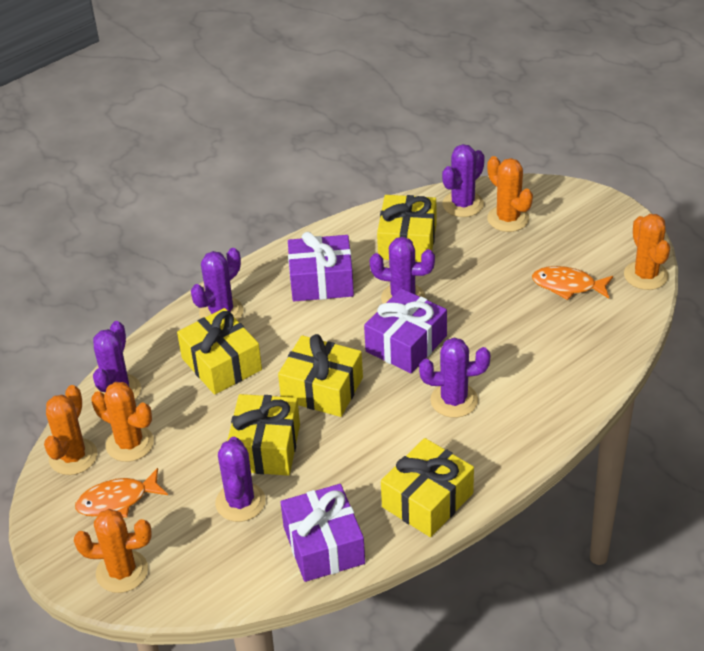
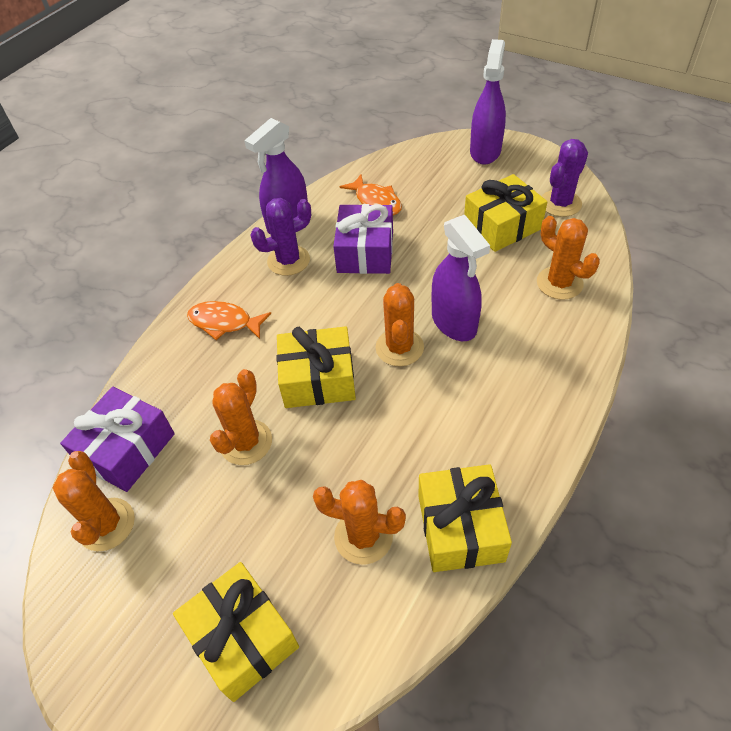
purple cactus: 6 -> 2
purple gift: 3 -> 2
purple spray bottle: 0 -> 3
yellow gift: 5 -> 4

